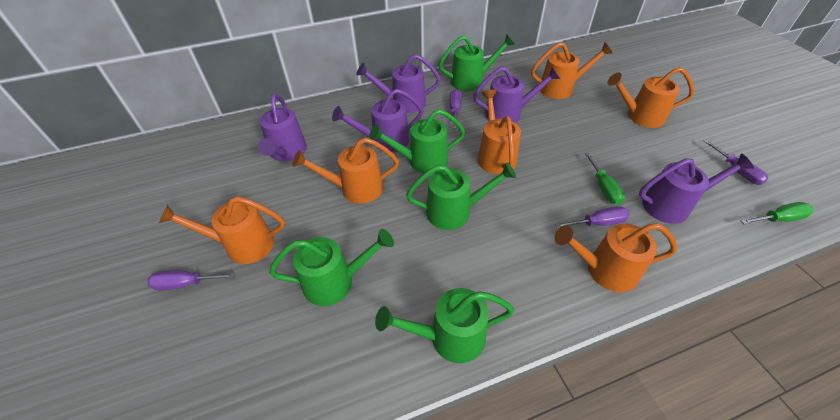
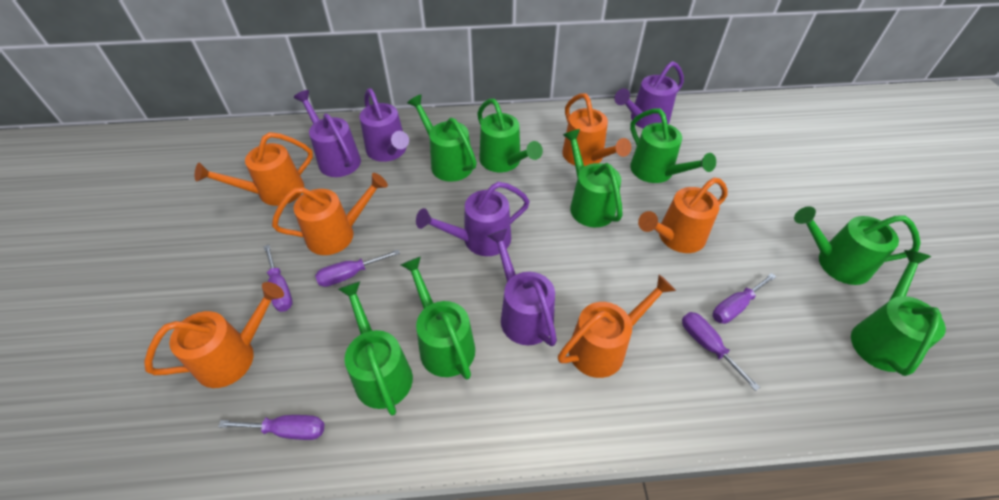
green screwdriver: 2 -> 0
green watering can: 5 -> 8
purple screwdriver: 4 -> 5

